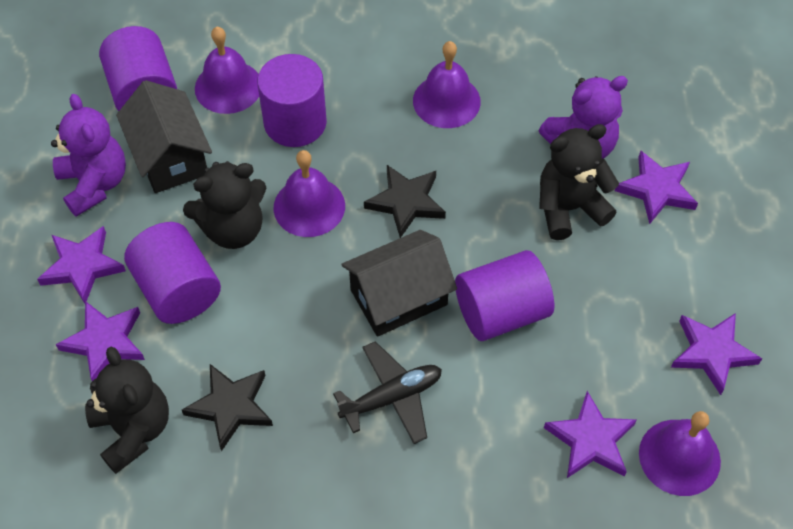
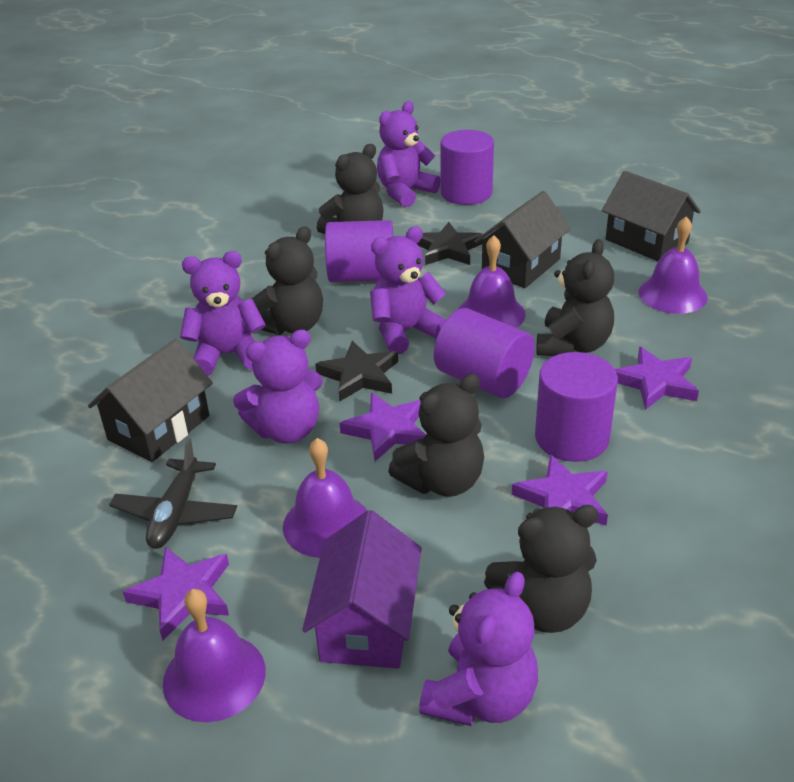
black house: 2 -> 3
black teddy bear: 3 -> 5
purple house: 0 -> 1
purple star: 5 -> 4
purple teddy bear: 2 -> 5

